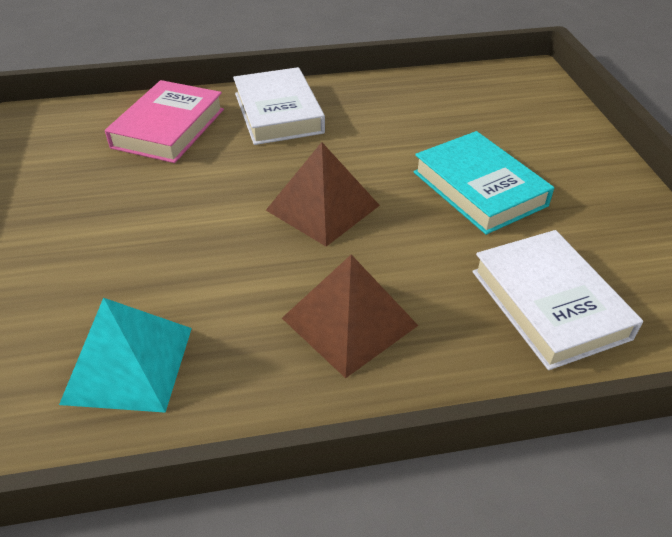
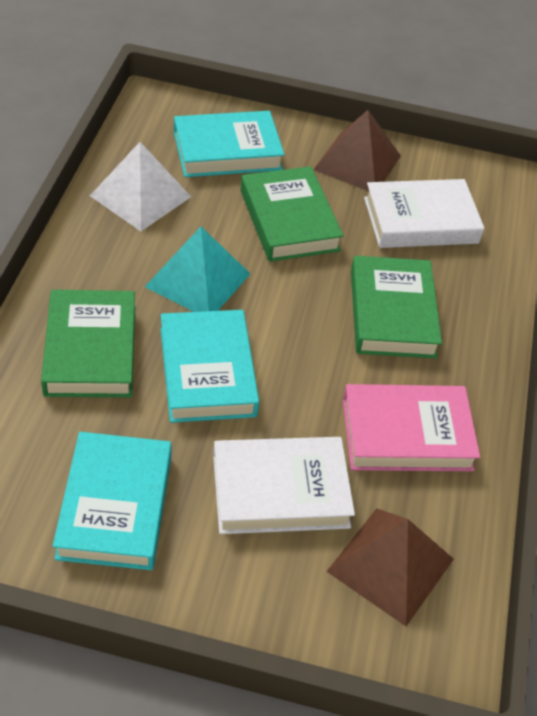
green book: 0 -> 3
turquoise book: 1 -> 3
white pyramid: 0 -> 1

